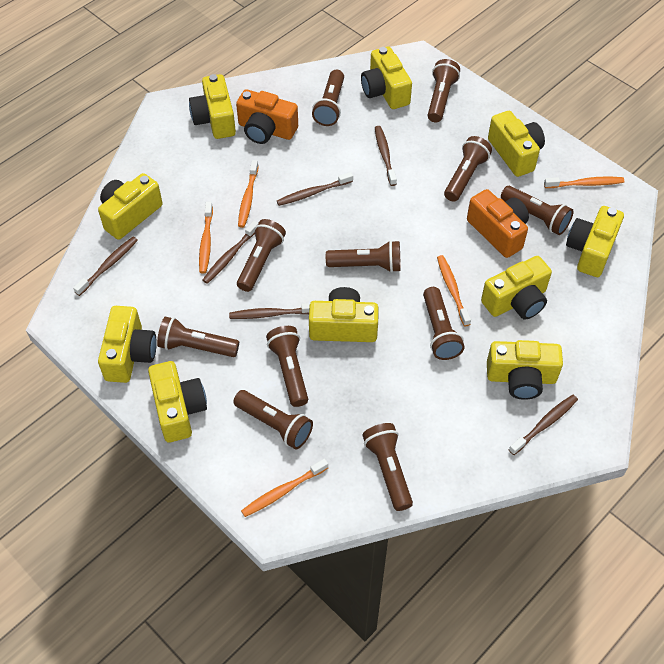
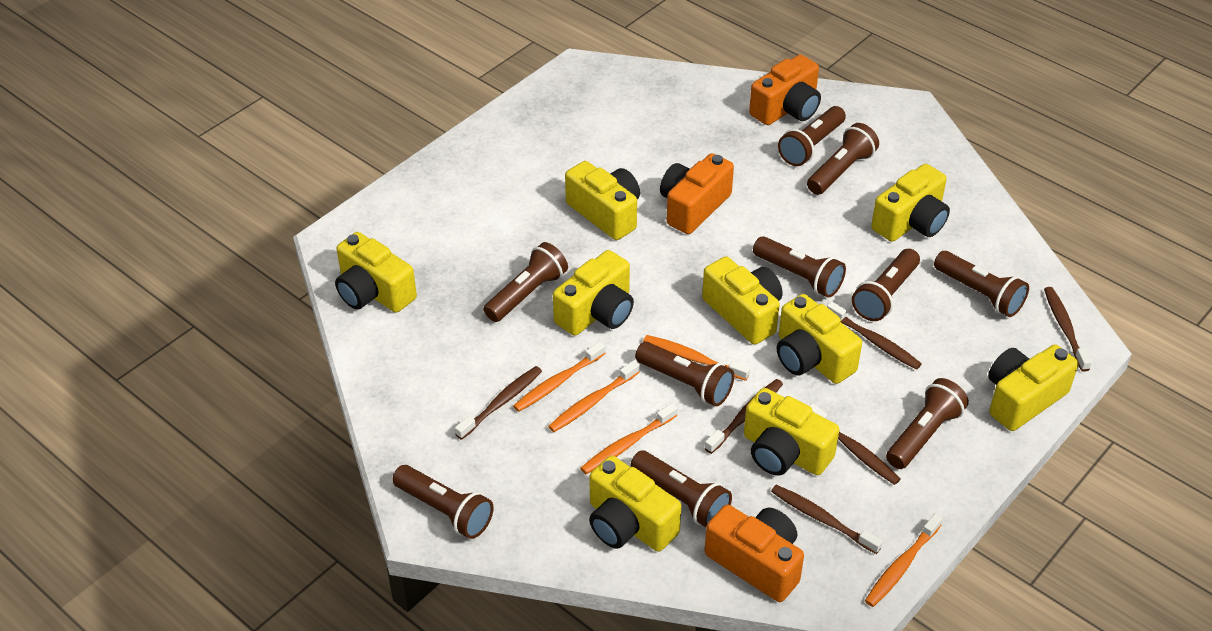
brown flashlight: 11 -> 10
orange camera: 2 -> 3
yellow camera: 10 -> 9

